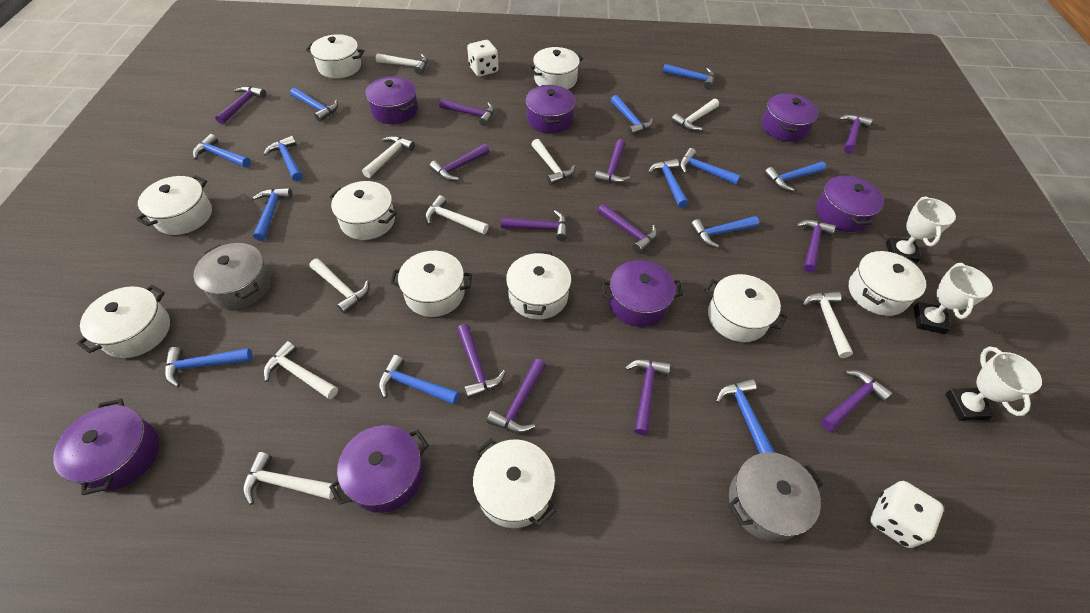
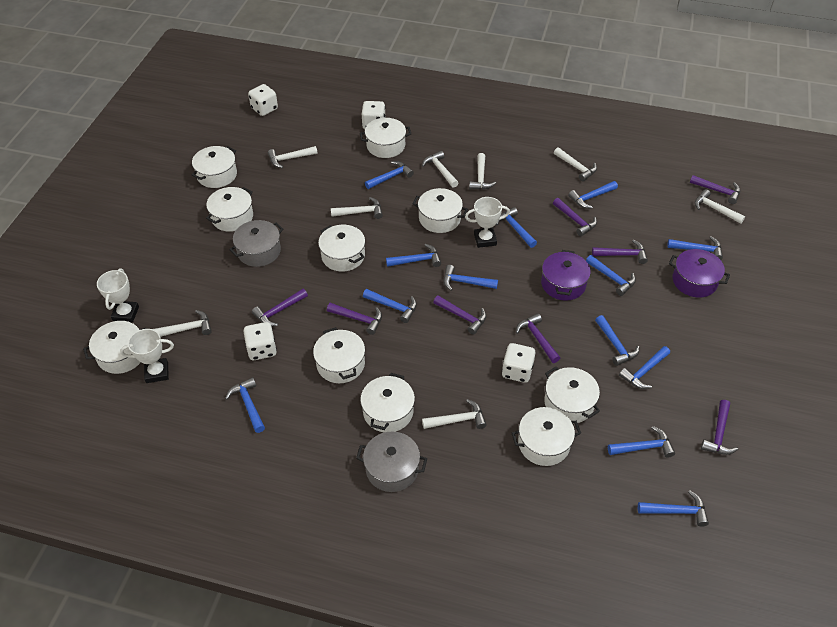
purple hammer: 12 -> 8
purple pot: 7 -> 2
white dice: 2 -> 4
white hammer: 9 -> 8

